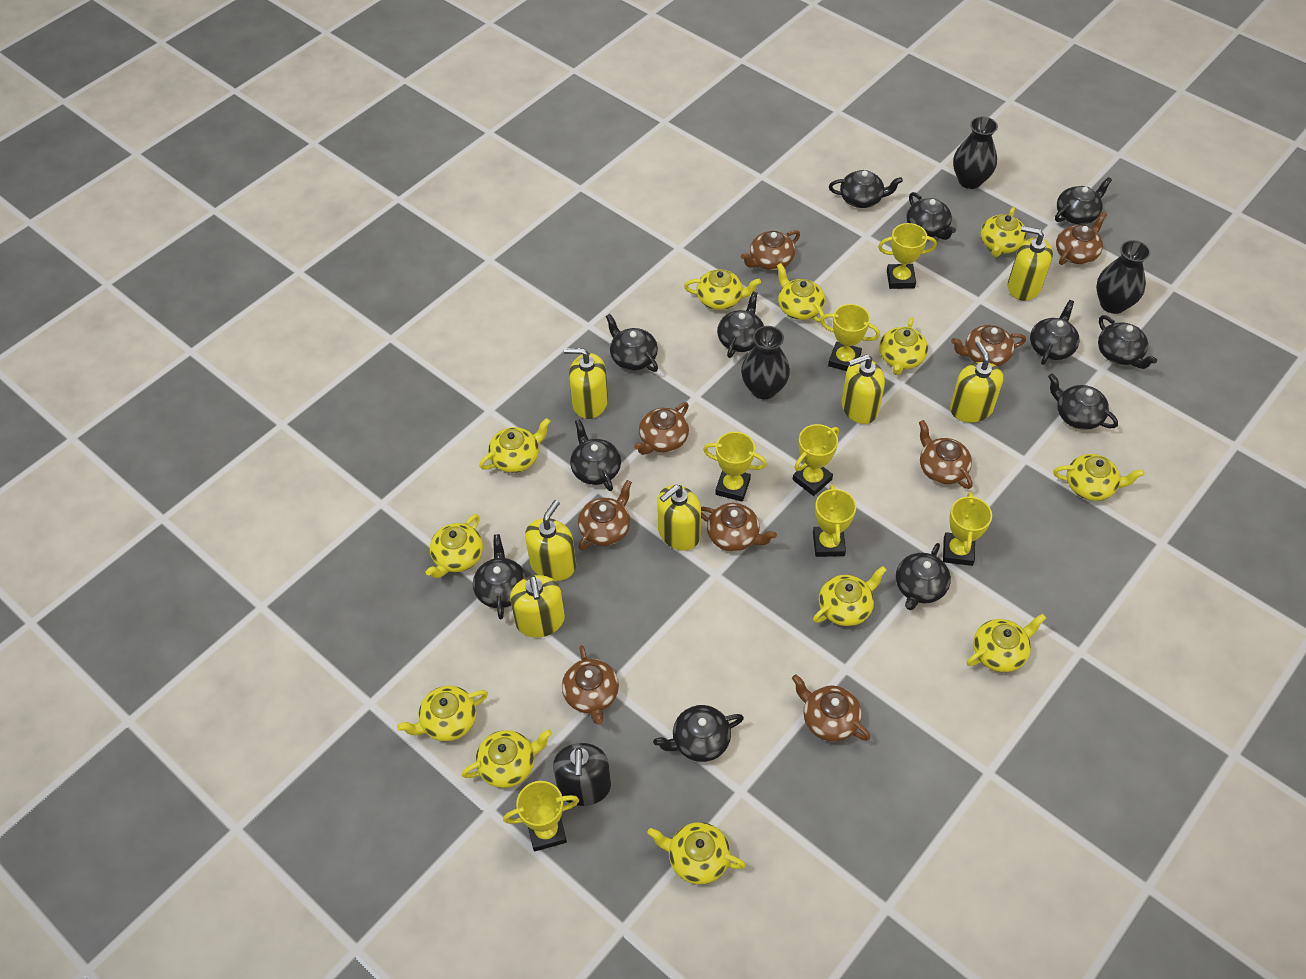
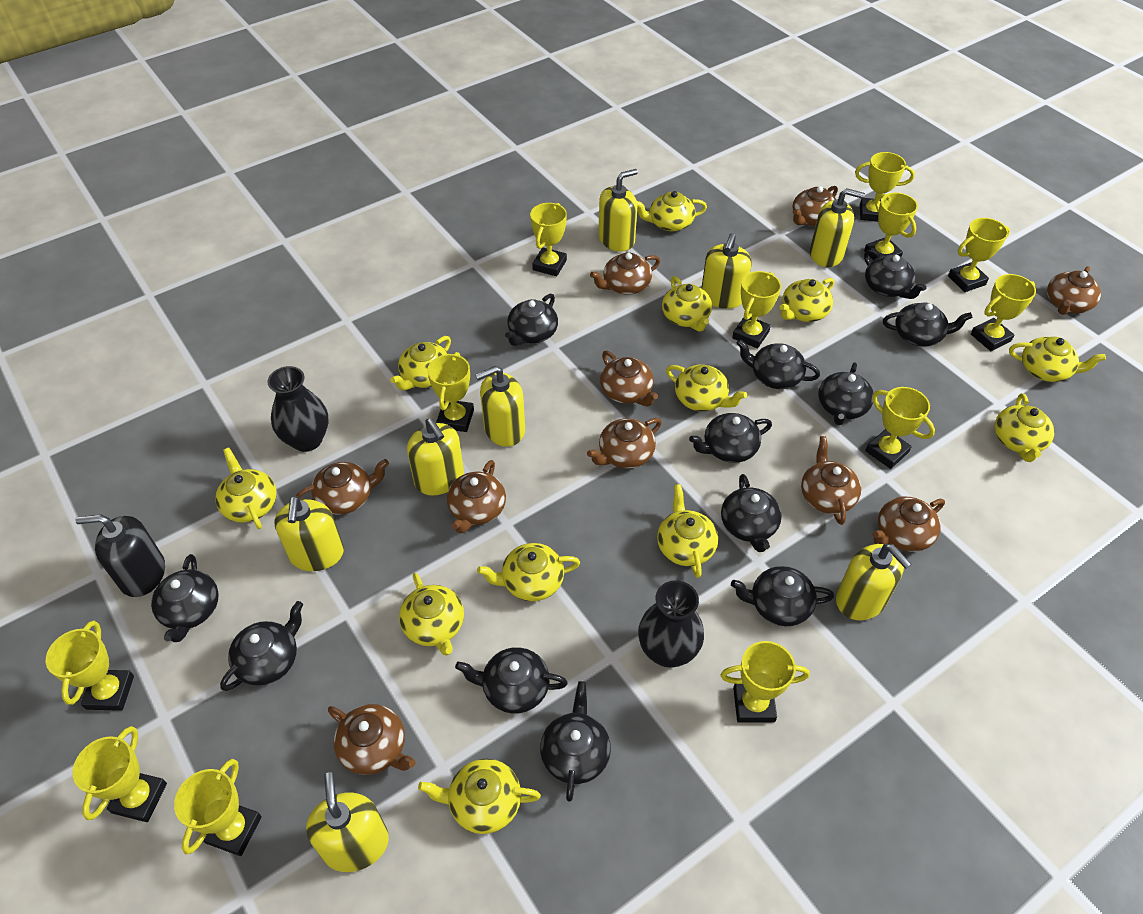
black vase: 3 -> 2
brown teapot: 9 -> 10
yellow soap dispenser: 7 -> 8
yellow trophy: 7 -> 12

